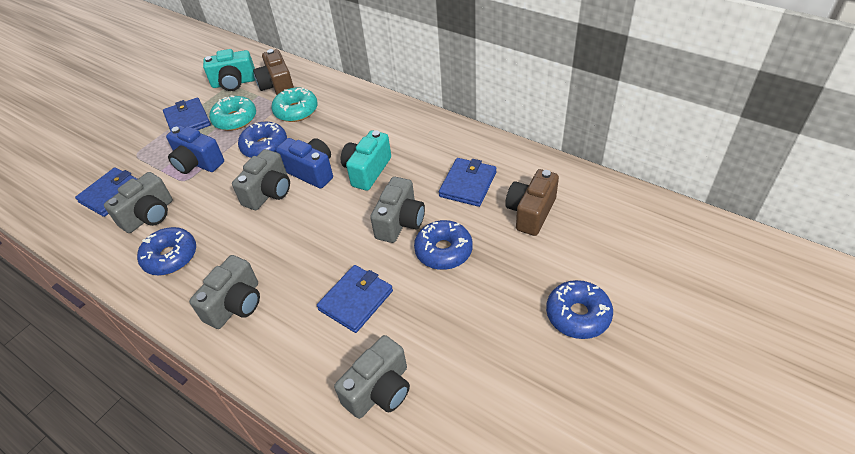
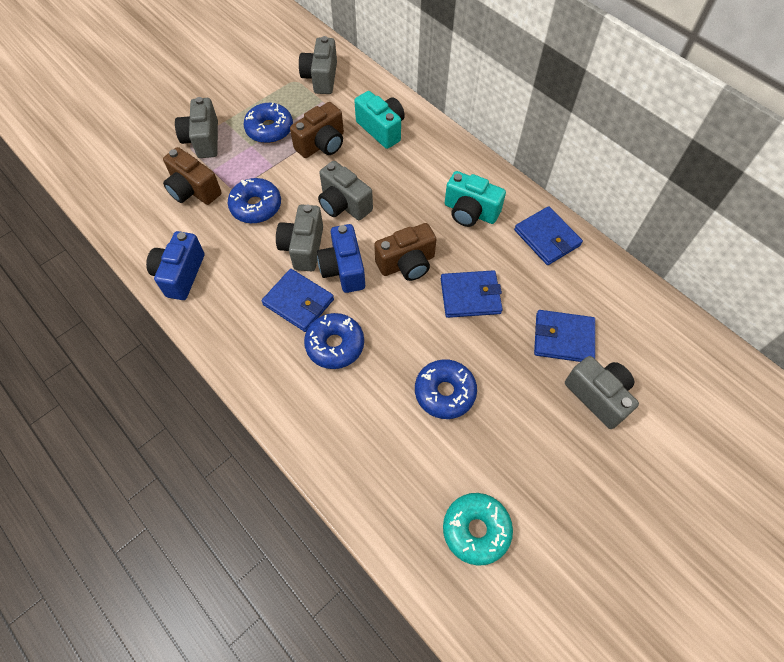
brown camera: 2 -> 3
turquoise donut: 2 -> 1

